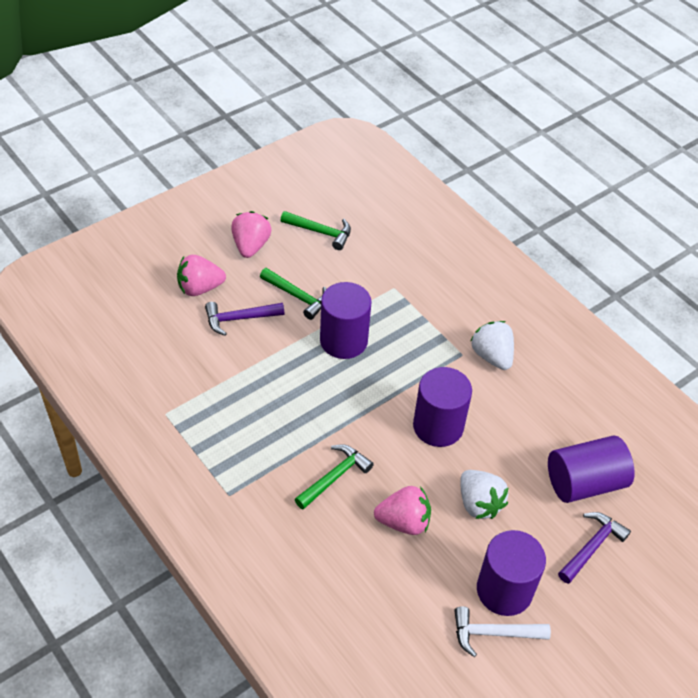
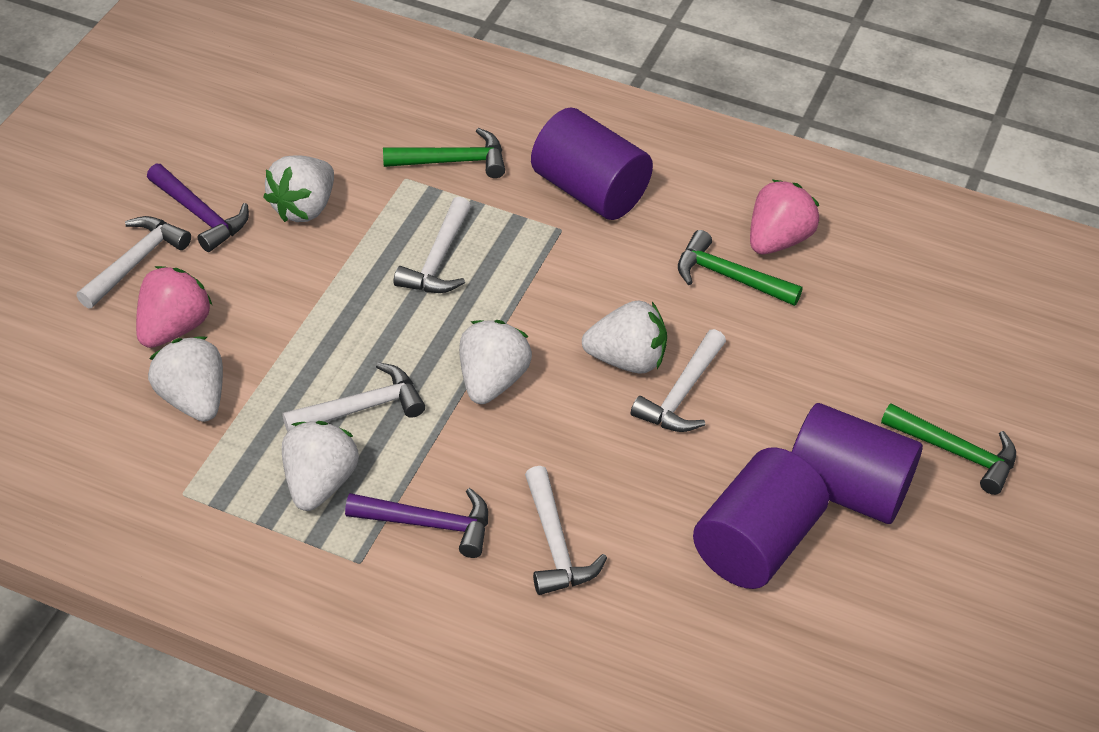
pink strawberry: 3 -> 2
purple cylinder: 4 -> 3
white hammer: 1 -> 5
white strawberry: 2 -> 5

